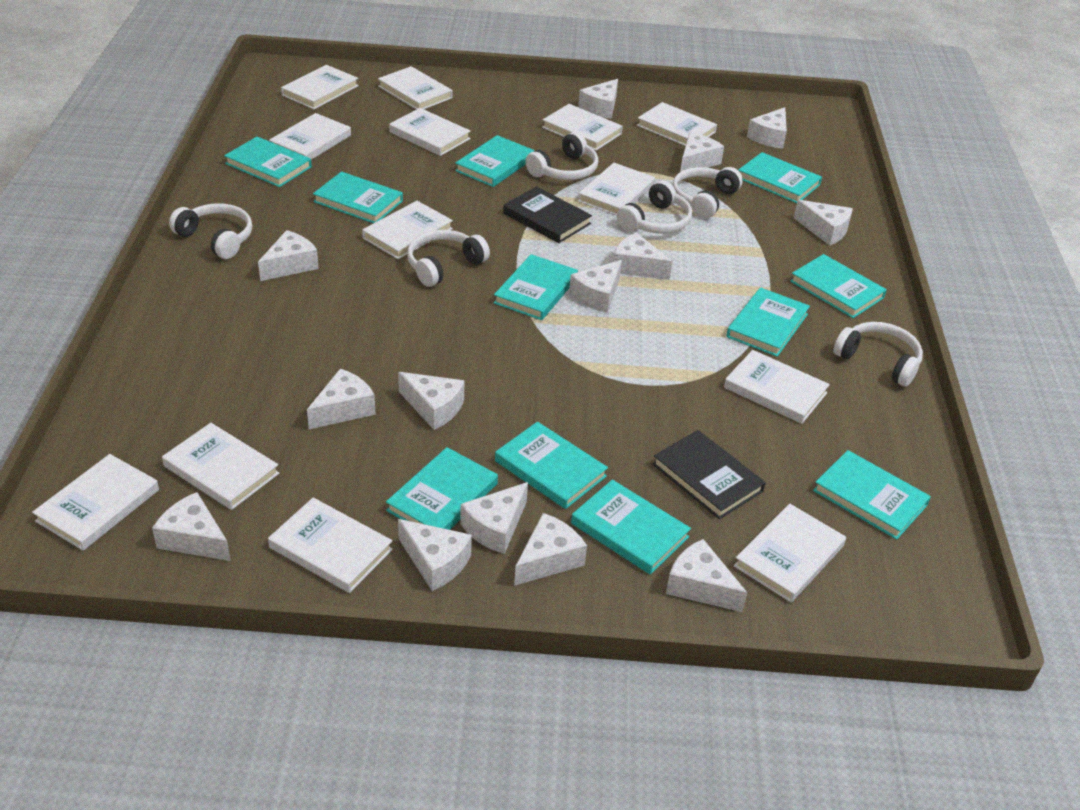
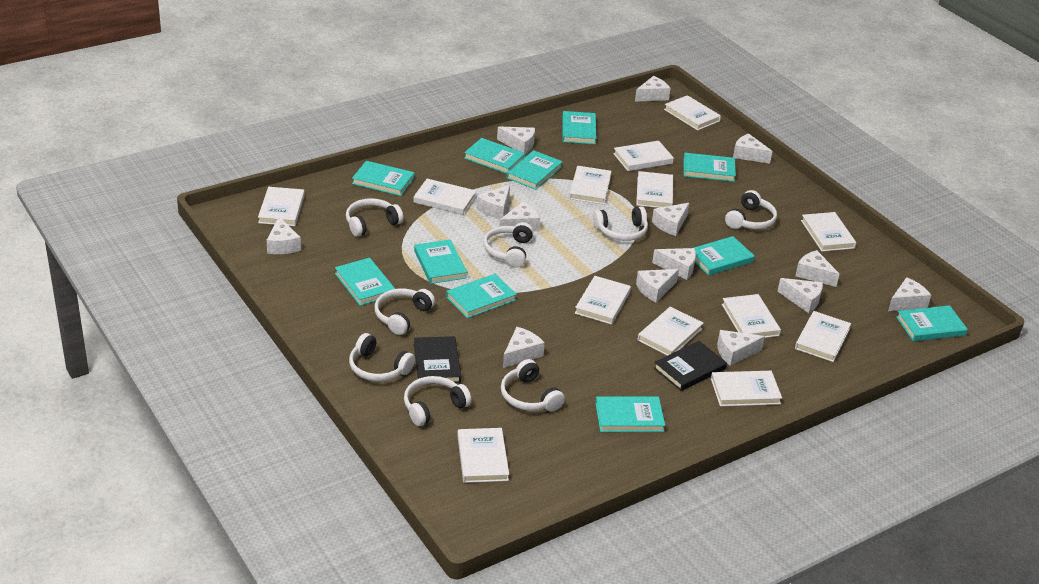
white headphones: 6 -> 8

